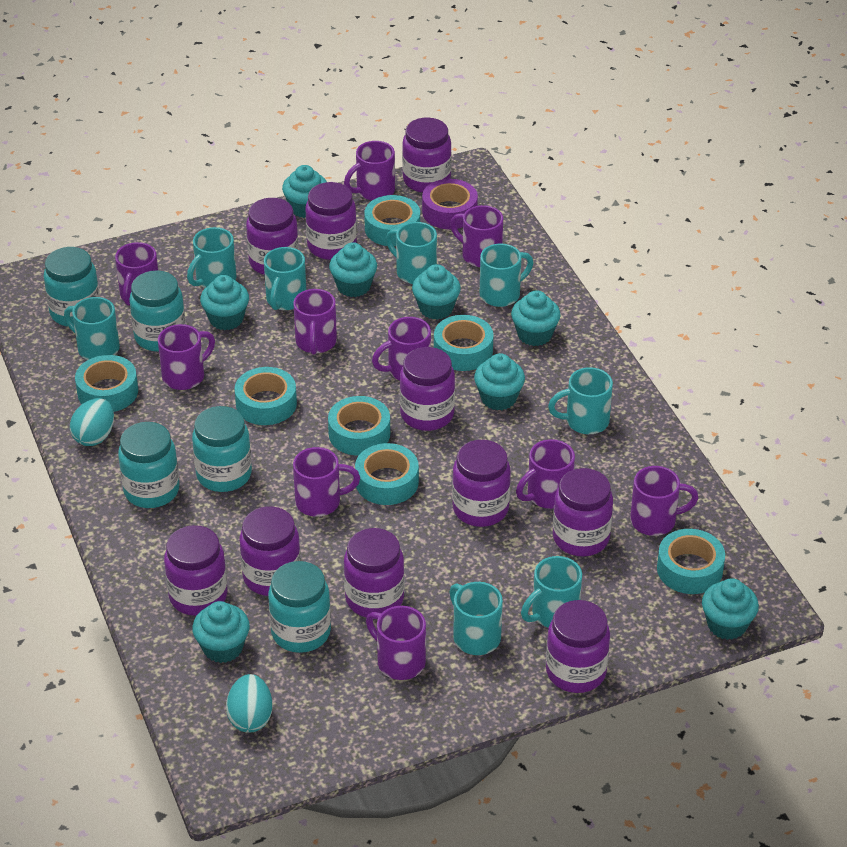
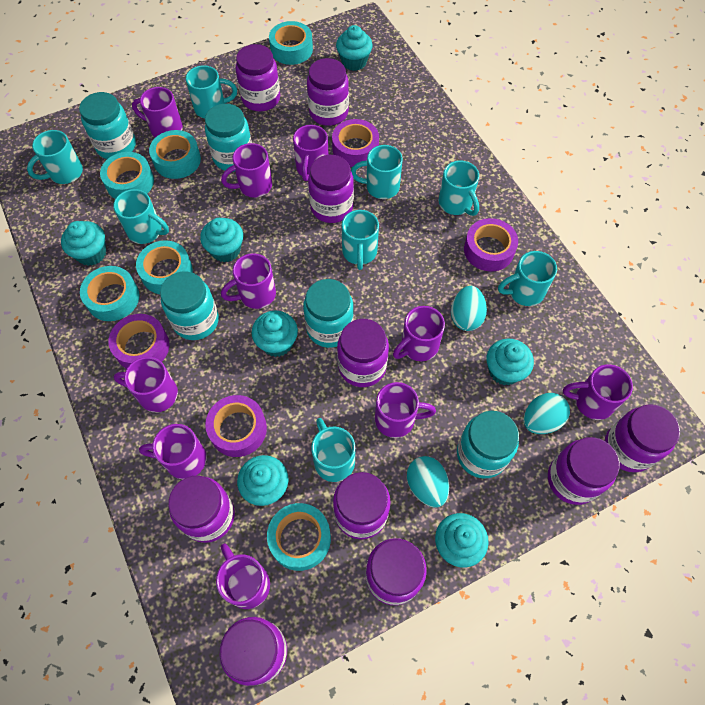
purple tape: 1 -> 4
turquoise cupcake: 8 -> 7
turquoise egg: 2 -> 3
turquoise tape: 7 -> 6

